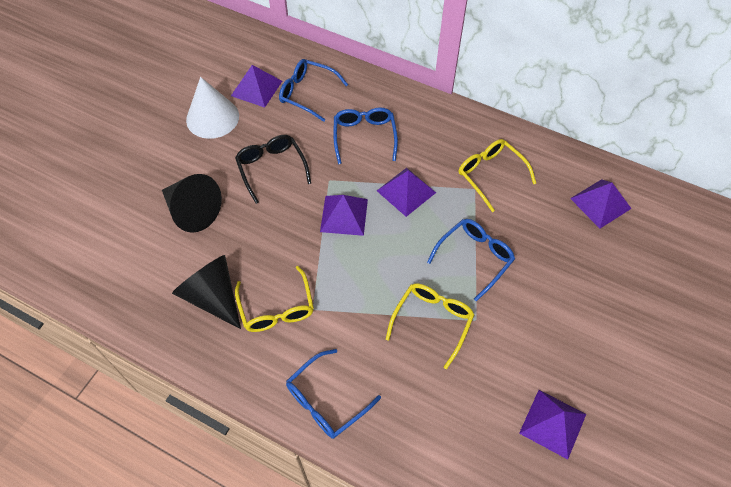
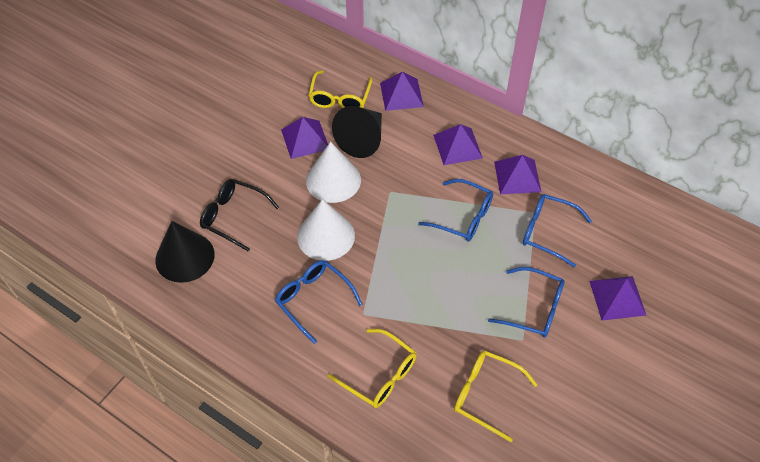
white cone: 1 -> 2

